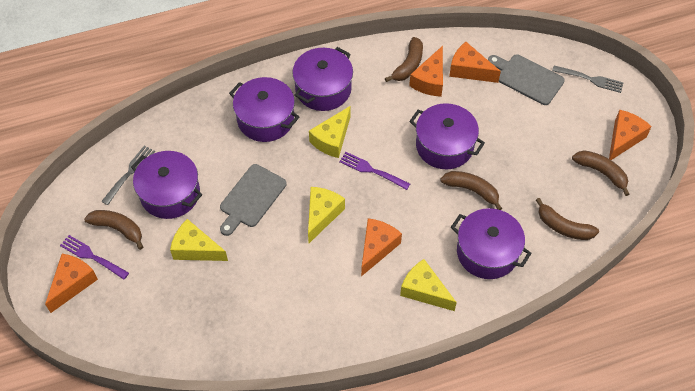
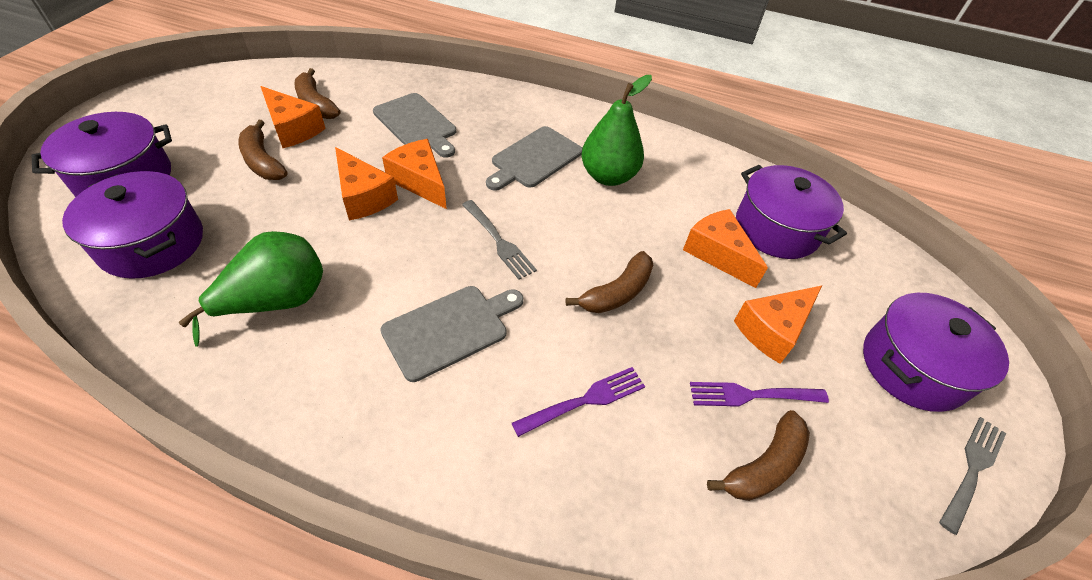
brown banana: 5 -> 4
green pear: 0 -> 2
grey cutting board: 2 -> 3
purple pot: 5 -> 4
yellow cheese: 4 -> 0

